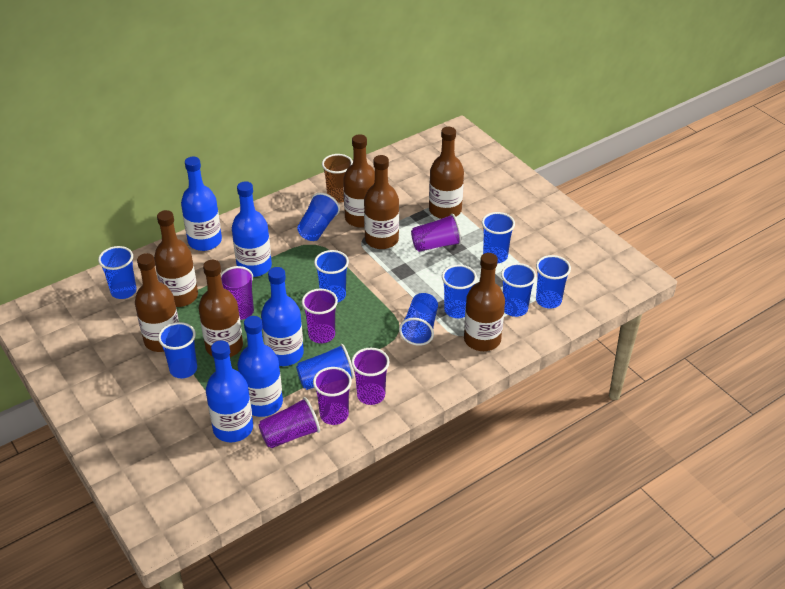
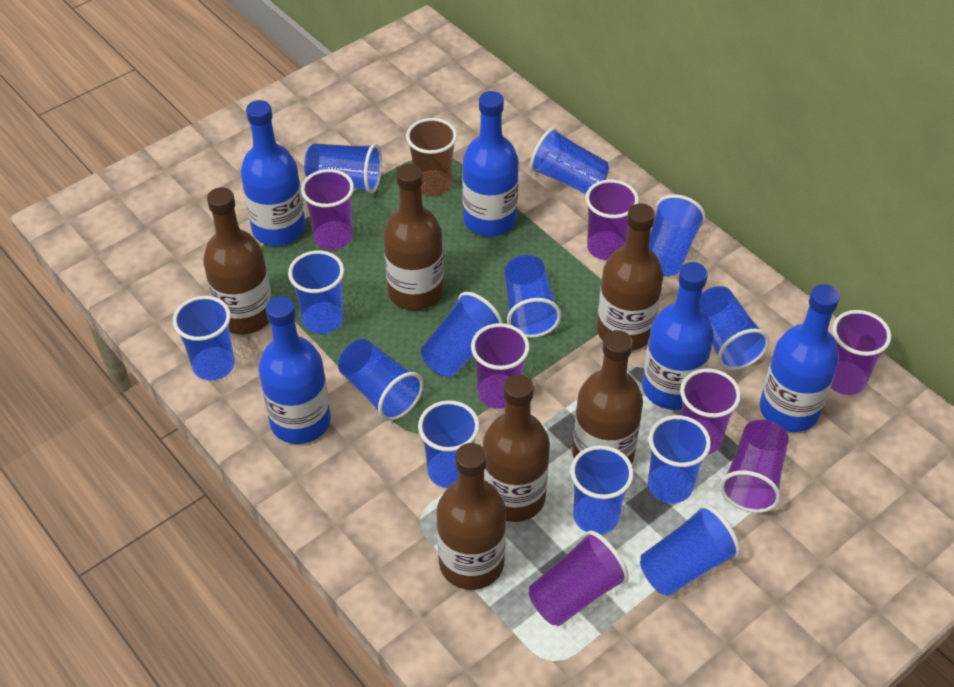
blue cup: 10 -> 13
brown bottle: 7 -> 6
purple cup: 6 -> 7

